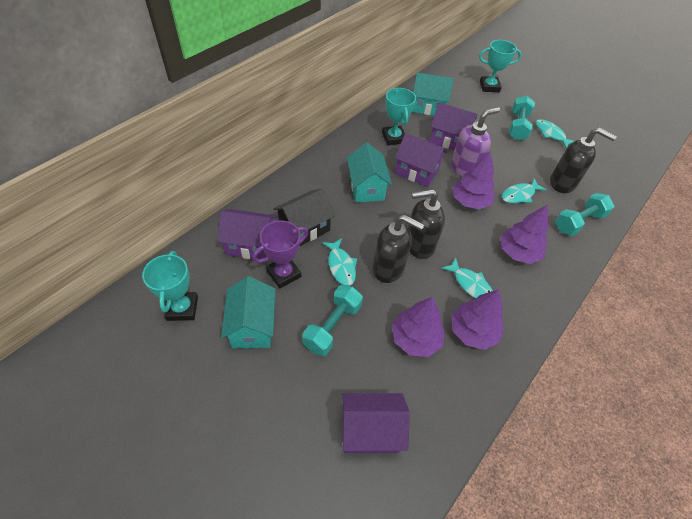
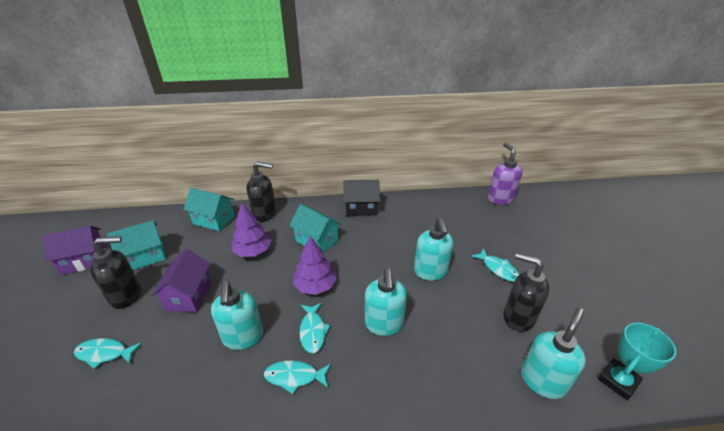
purple house: 4 -> 2
purple tree: 4 -> 2
purple trophy: 1 -> 0
turquoise dumbbell: 3 -> 0
turquoise soap dispenser: 0 -> 4
turquoise trophy: 3 -> 1

